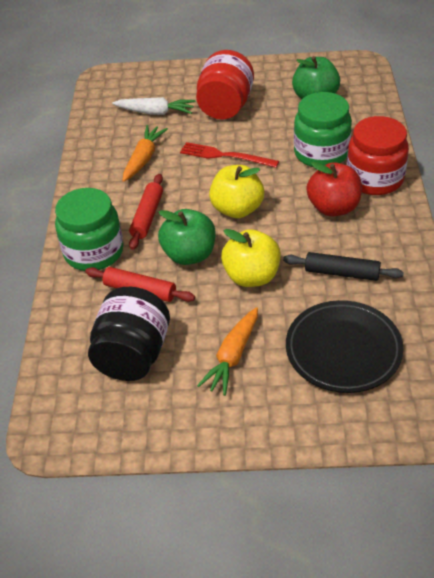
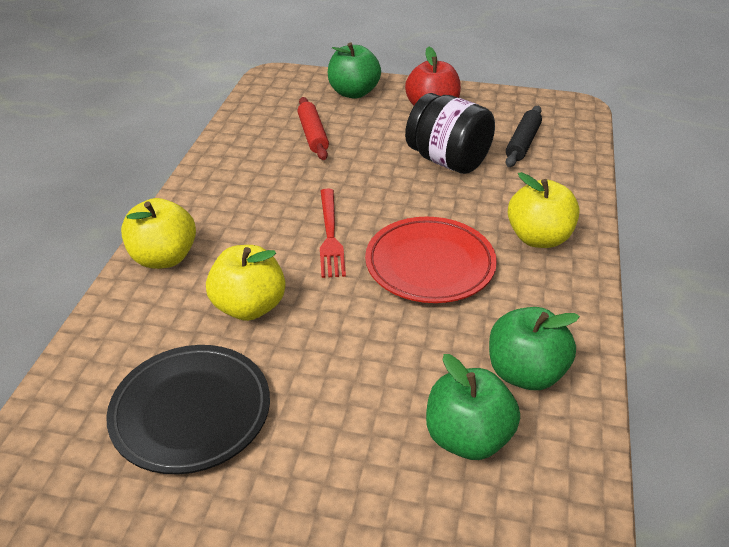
green apple: 2 -> 3
green jar: 2 -> 0
orange carrot: 2 -> 0
red jar: 2 -> 0
red plate: 0 -> 1
red rolling pin: 2 -> 1
white carrot: 1 -> 0
yellow apple: 2 -> 3

